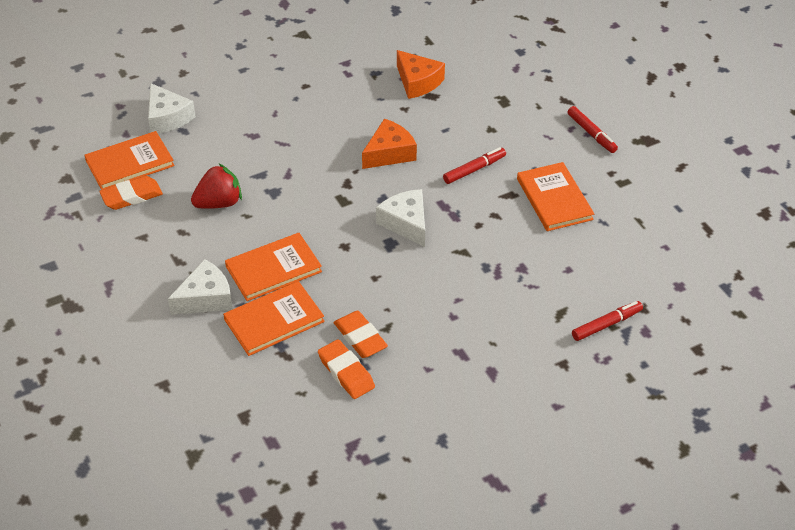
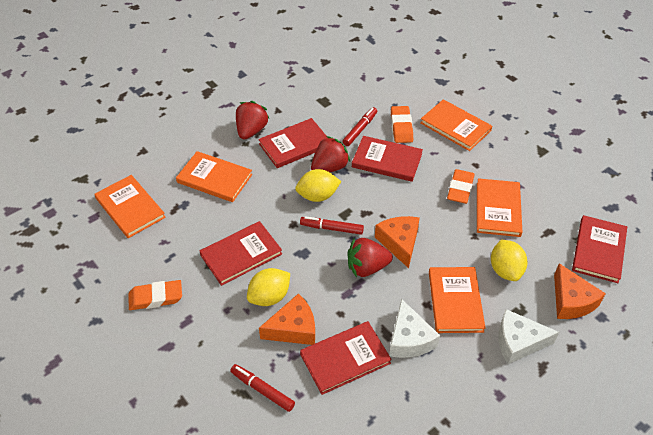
orange book: 4 -> 5
orange cheese: 2 -> 3
red book: 0 -> 5
red strawberry: 1 -> 3
white cheese: 3 -> 2
yellow lemon: 0 -> 3

